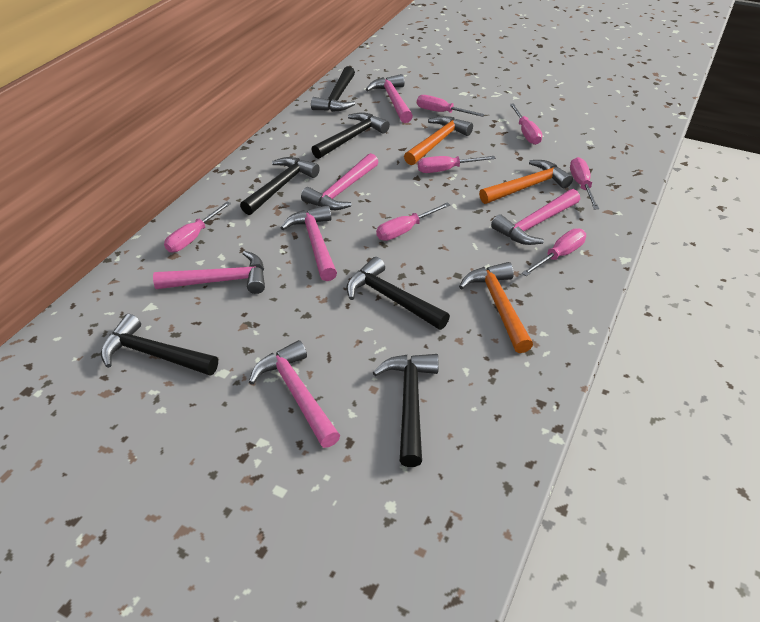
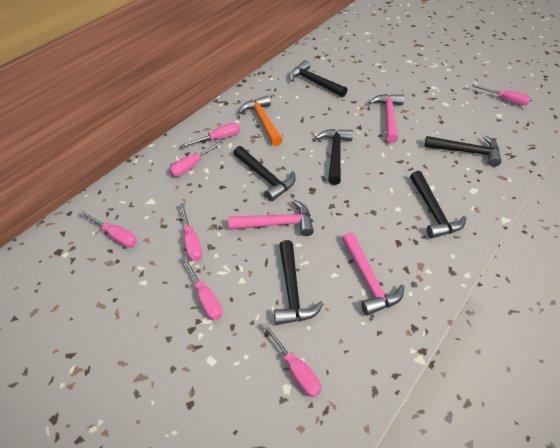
orange hammer: 3 -> 1
pink hammer: 6 -> 3

